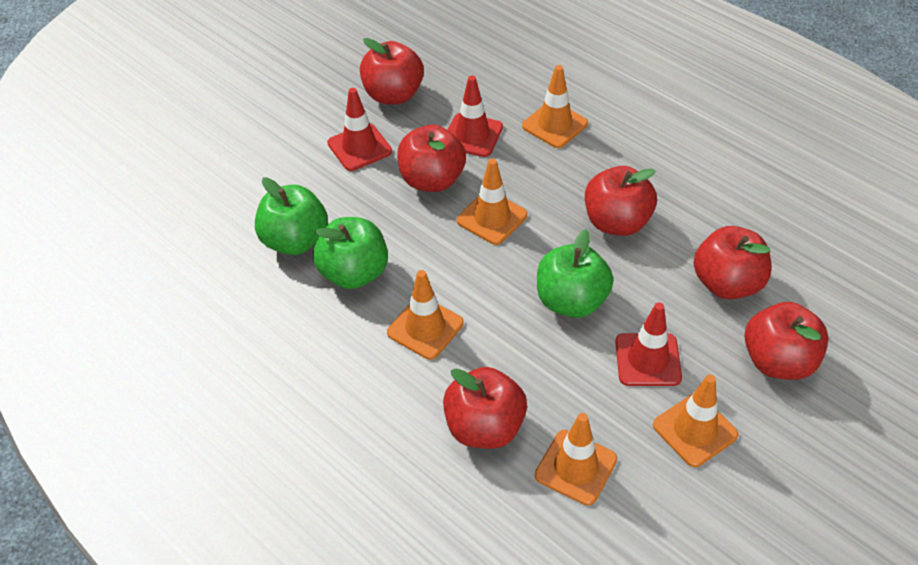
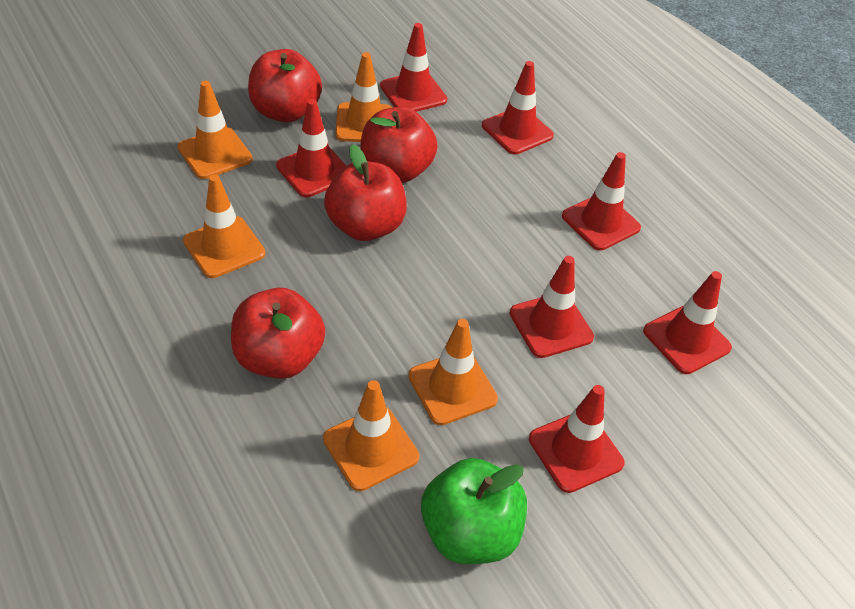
green apple: 3 -> 1
red apple: 6 -> 4
red traffic cone: 3 -> 7

